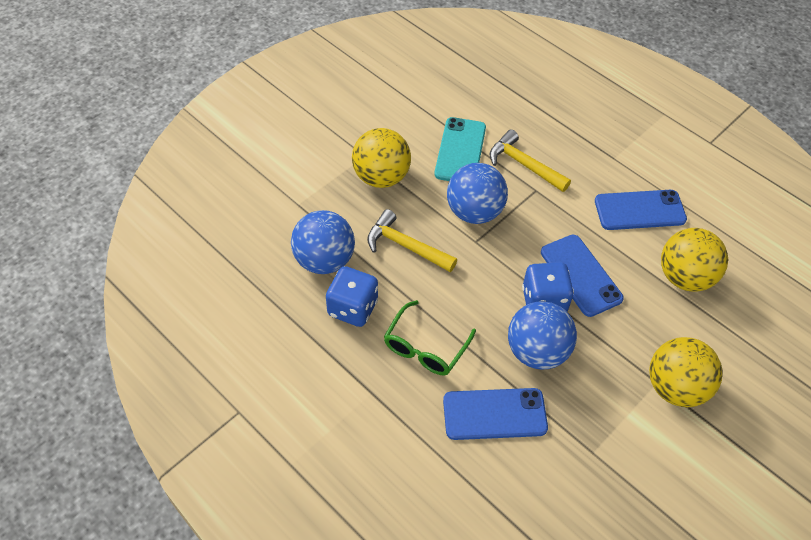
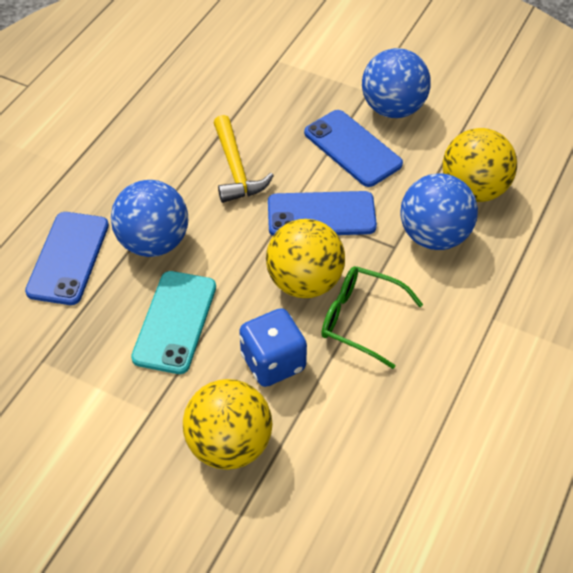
blue dice: 2 -> 1
yellow hammer: 2 -> 1

